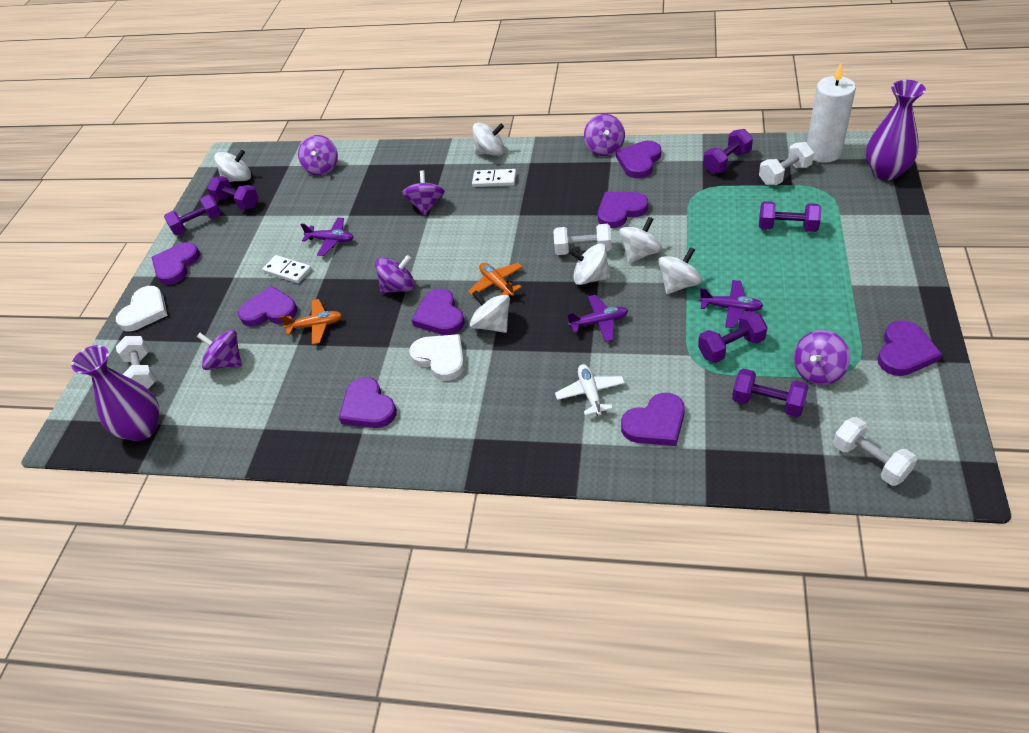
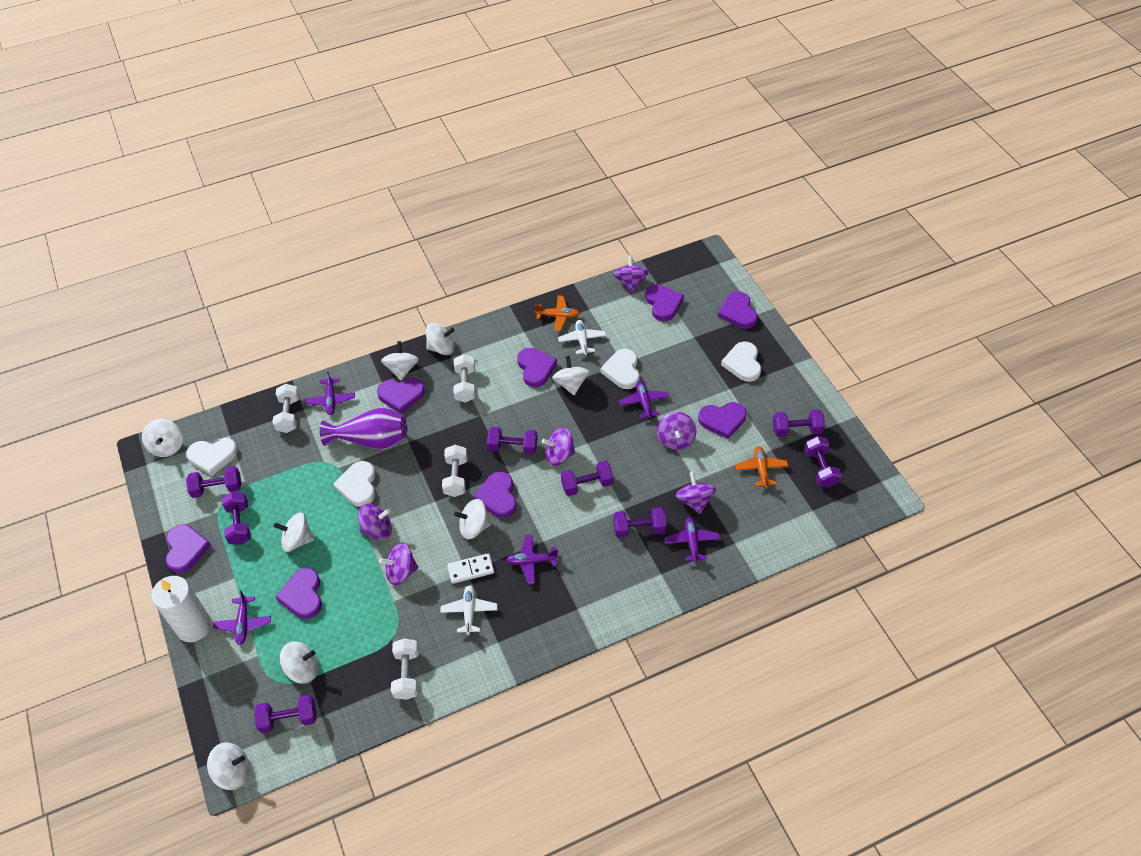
purple dumbbell: 6 -> 8
purple plane: 3 -> 5
purple vase: 2 -> 1
white domino: 2 -> 1
white heart: 2 -> 4
white plane: 1 -> 2
white spinning top: 6 -> 8

